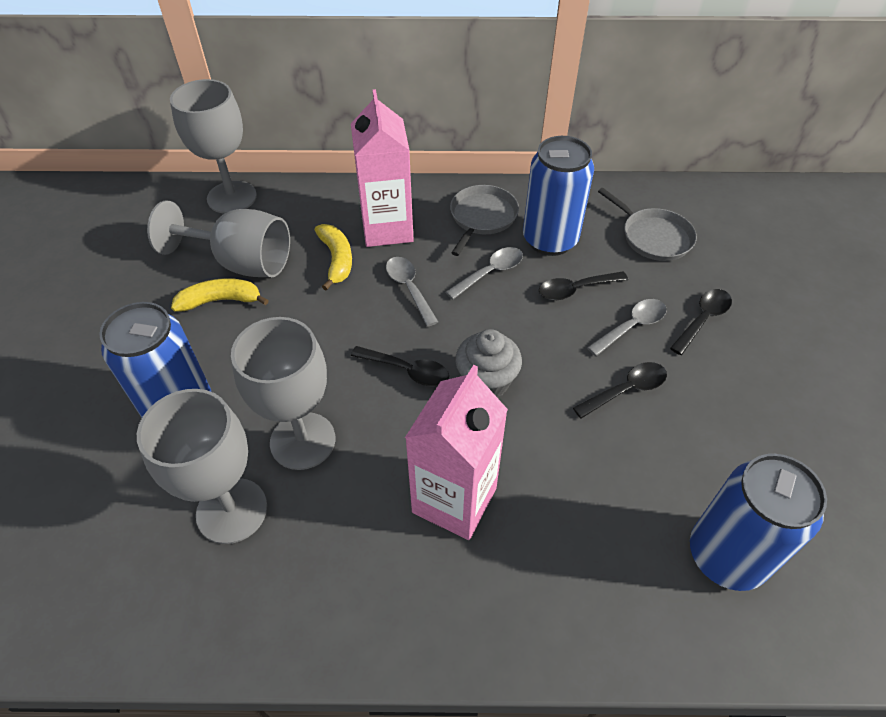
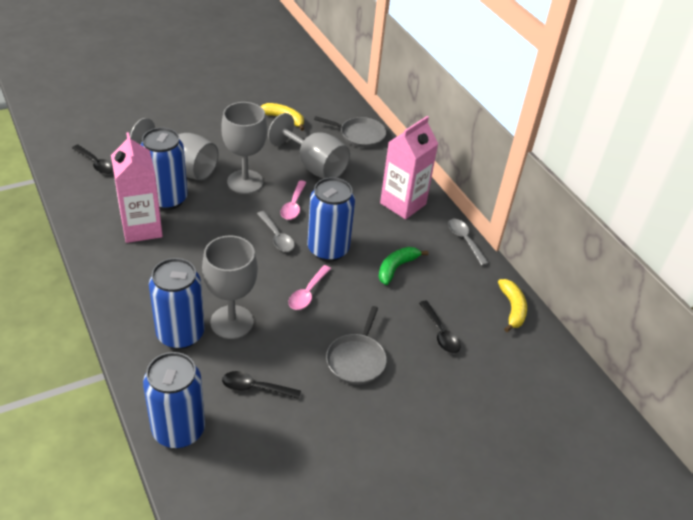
black spoon: 4 -> 3
blue can: 3 -> 4
green banana: 0 -> 1
grey cupcake: 1 -> 0
grey spoon: 3 -> 2
pink spoon: 0 -> 2

